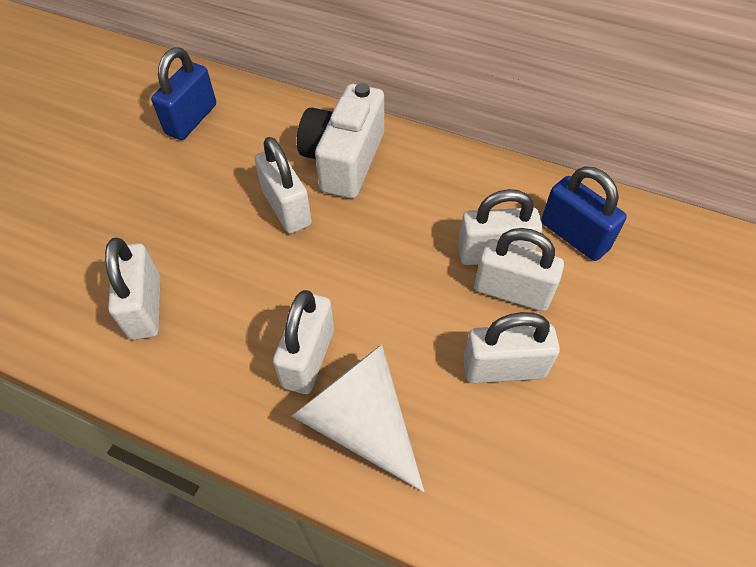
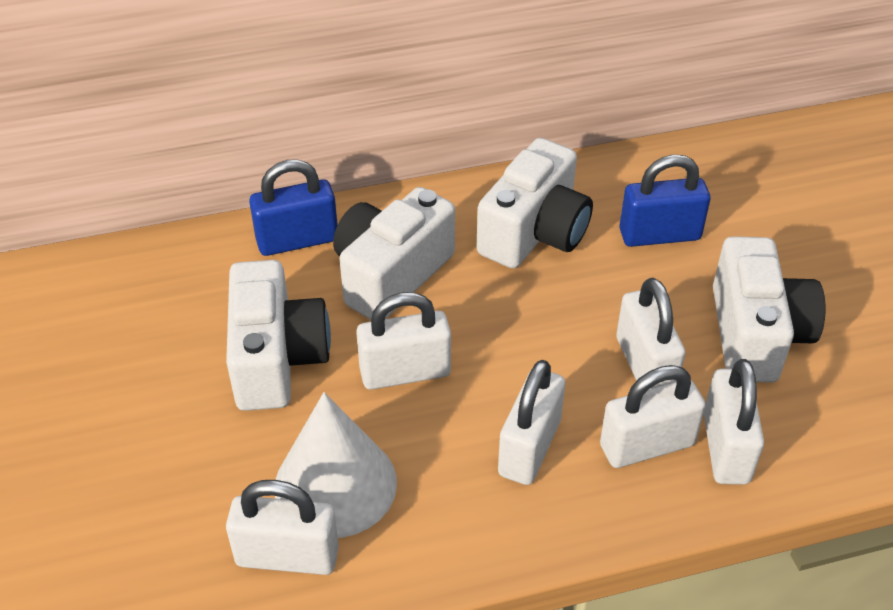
white camera: 1 -> 4

